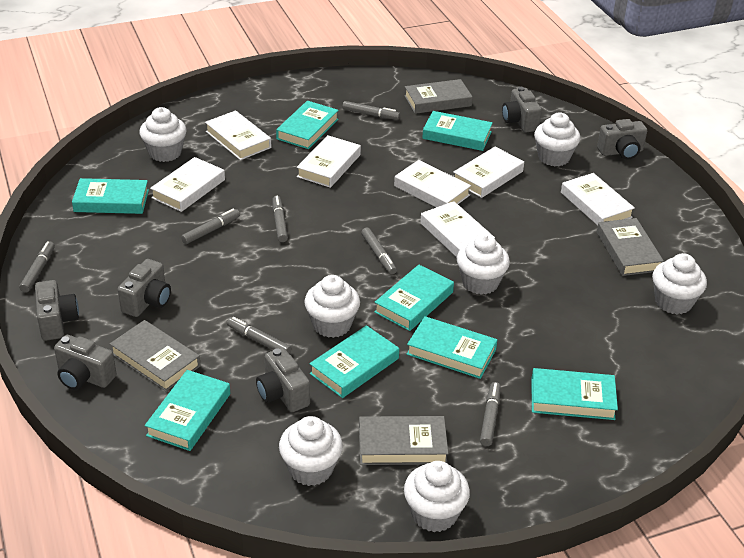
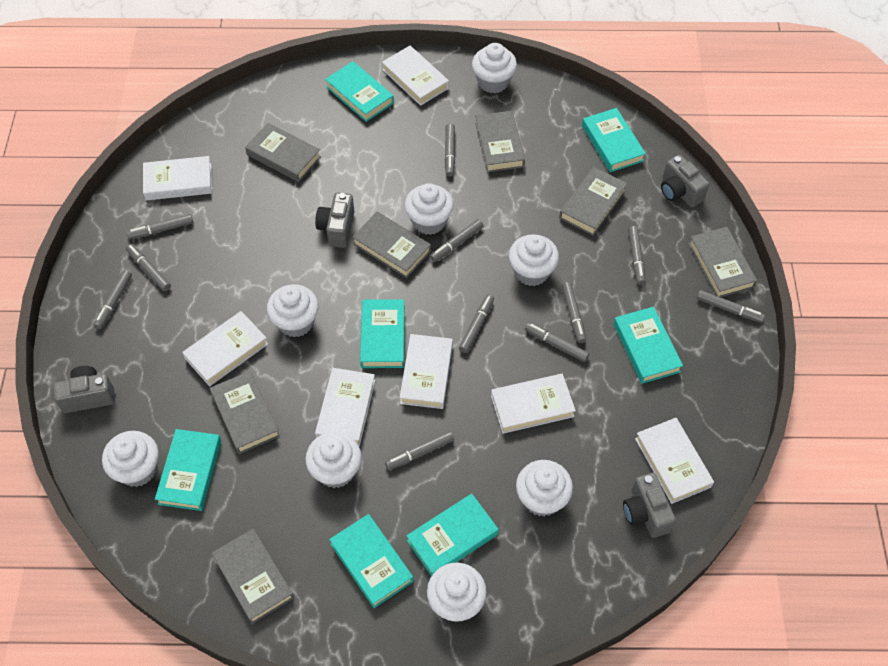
grey book: 4 -> 7
grey camera: 6 -> 4
grey marker: 7 -> 11
turquoise book: 8 -> 7
white cupcake: 7 -> 8

